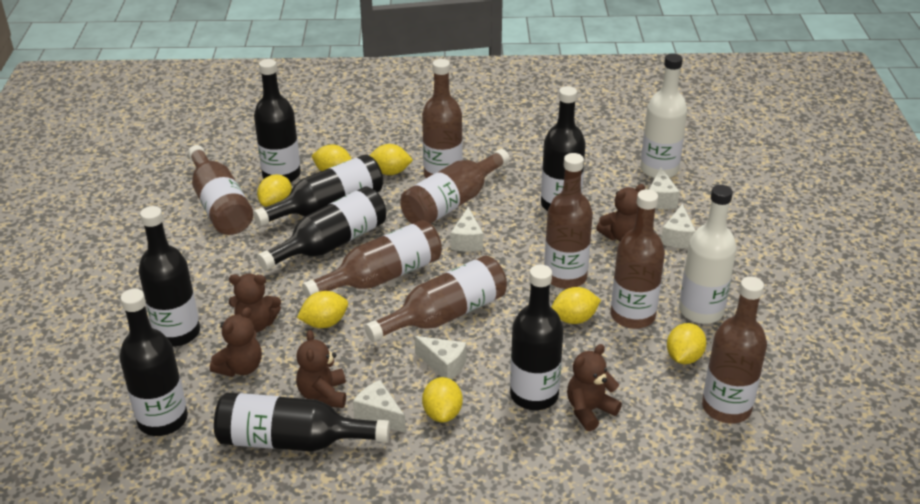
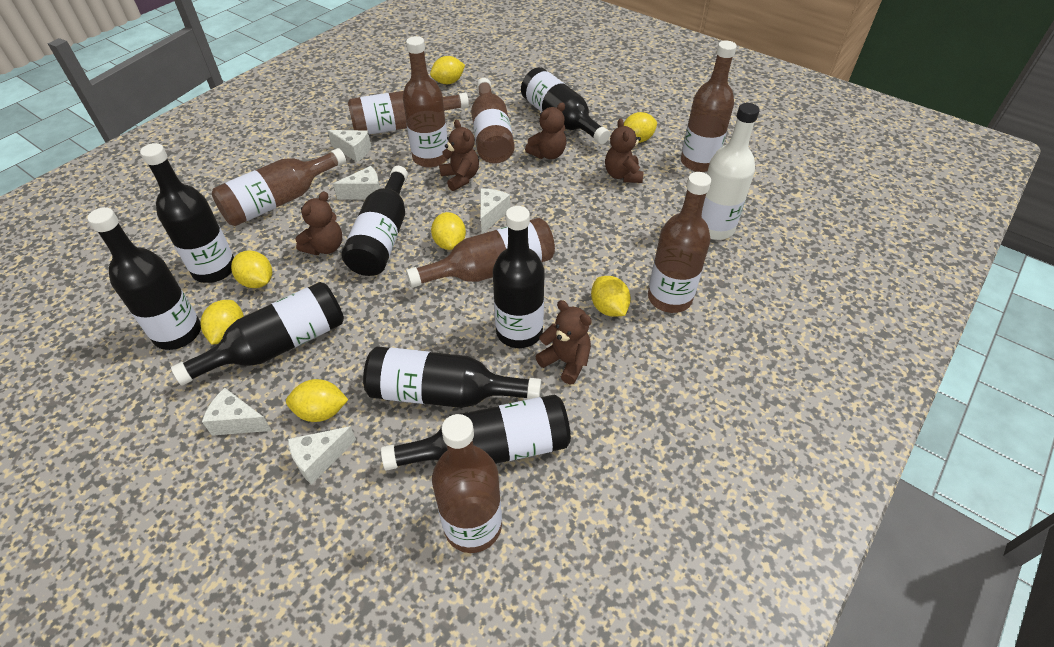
white bottle: 2 -> 1

